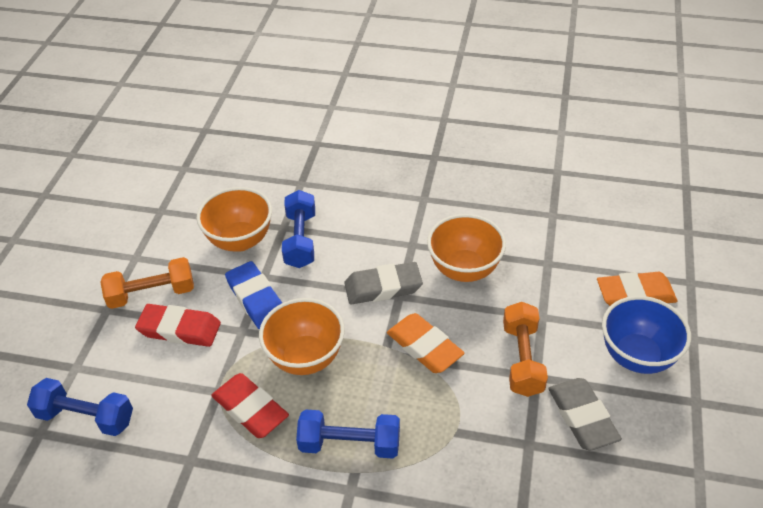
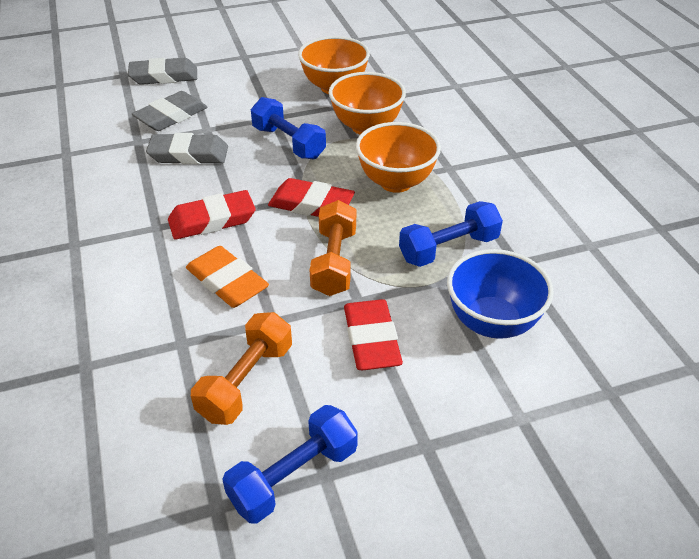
blue eraser: 1 -> 0
grey eraser: 2 -> 3
orange eraser: 2 -> 1
red eraser: 2 -> 3

